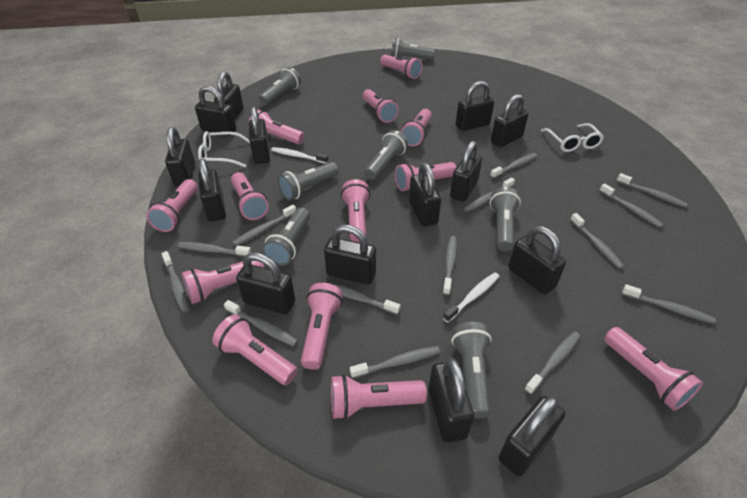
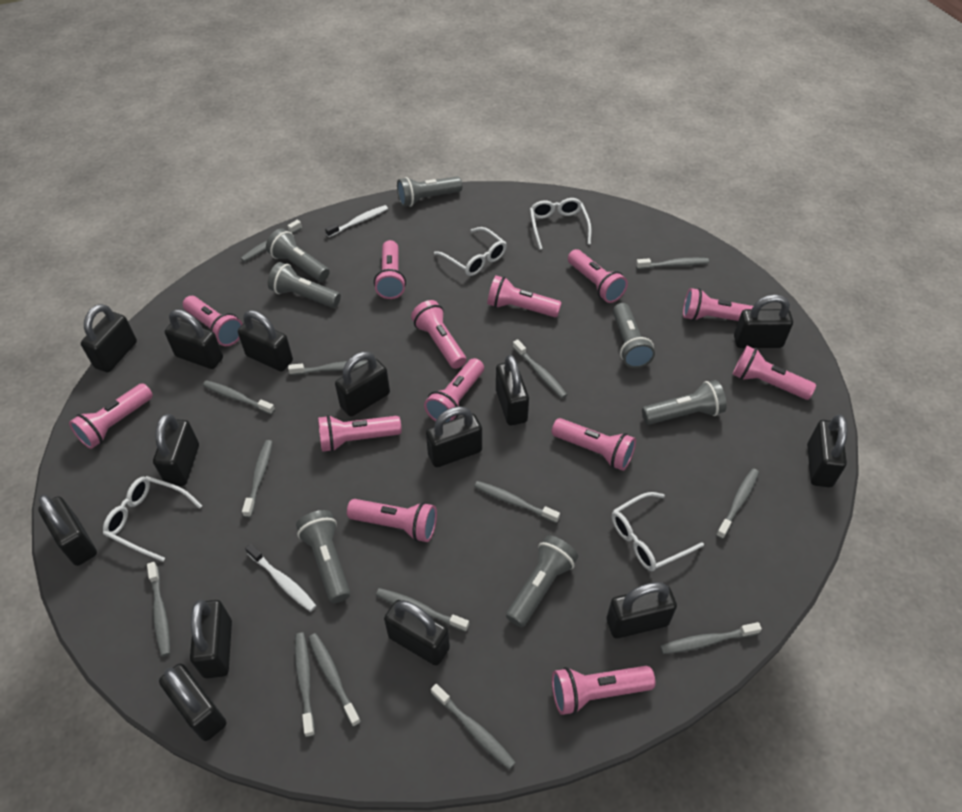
white glasses: 2 -> 4

